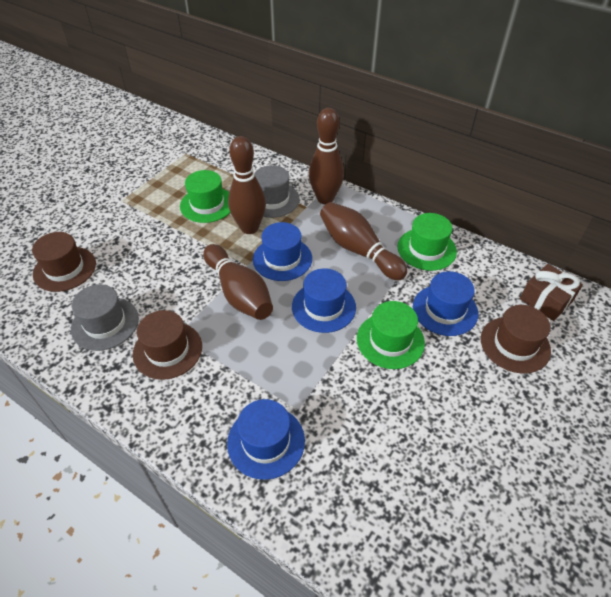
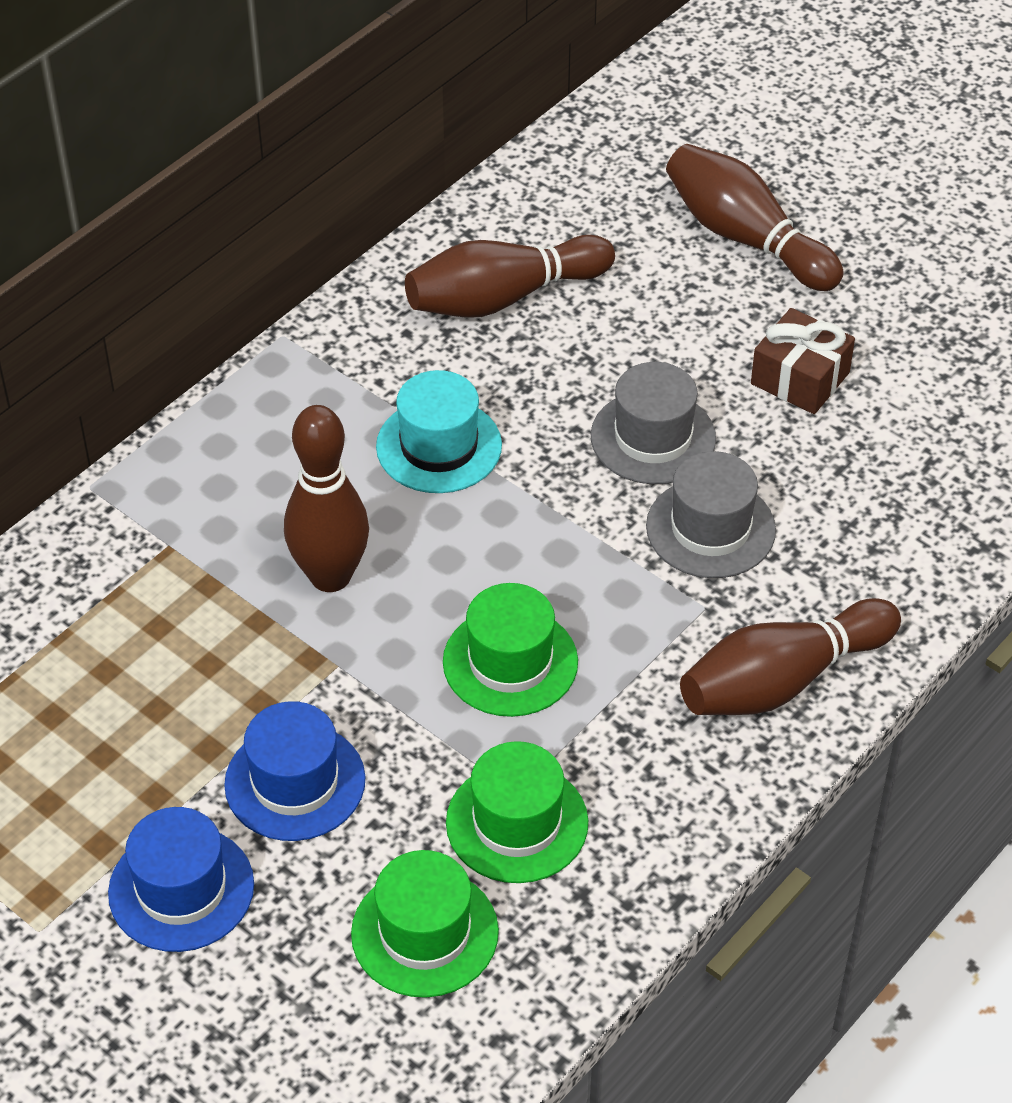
blue hat: 4 -> 2
brown hat: 3 -> 0
turquoise hat: 0 -> 1

